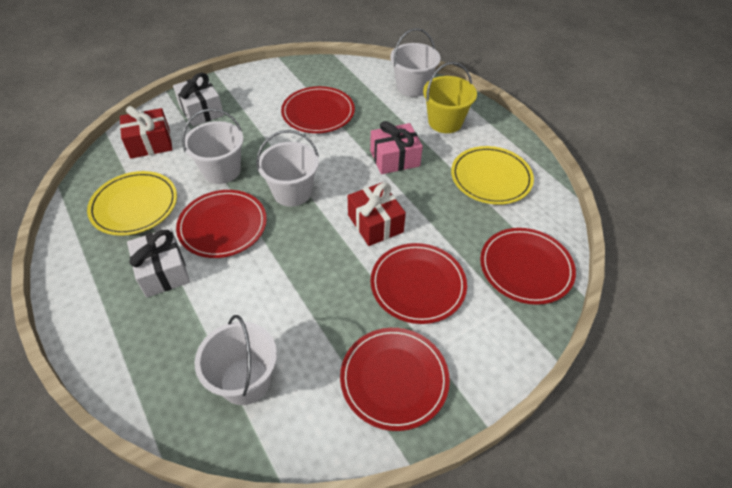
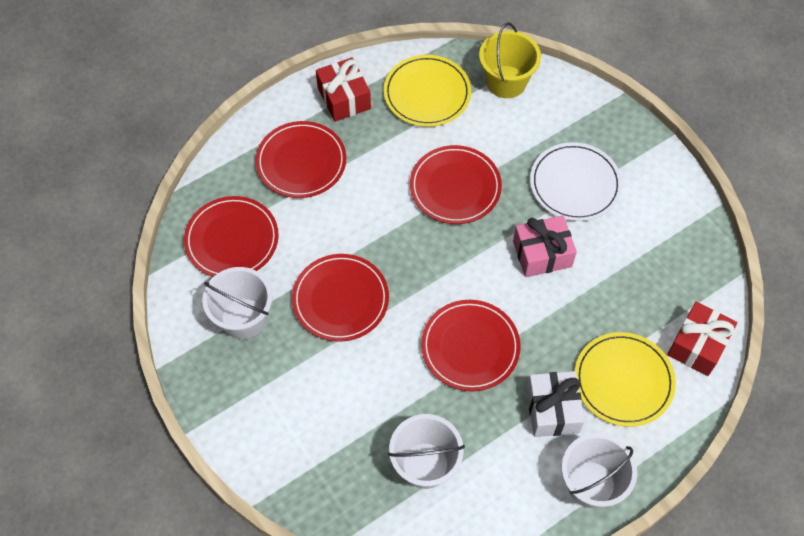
white bucket: 4 -> 3
white gift: 2 -> 1
white plate: 0 -> 1

